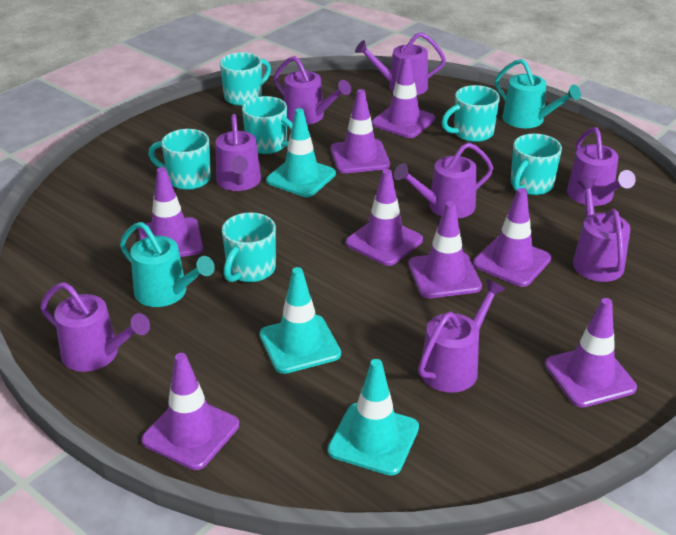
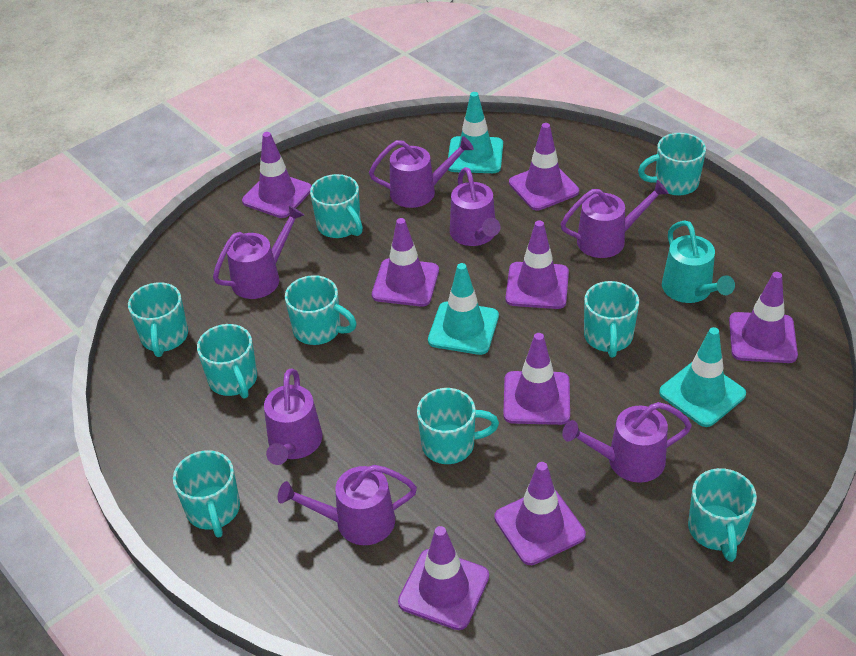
purple watering can: 8 -> 7
turquoise mug: 6 -> 9
turquoise watering can: 2 -> 1

